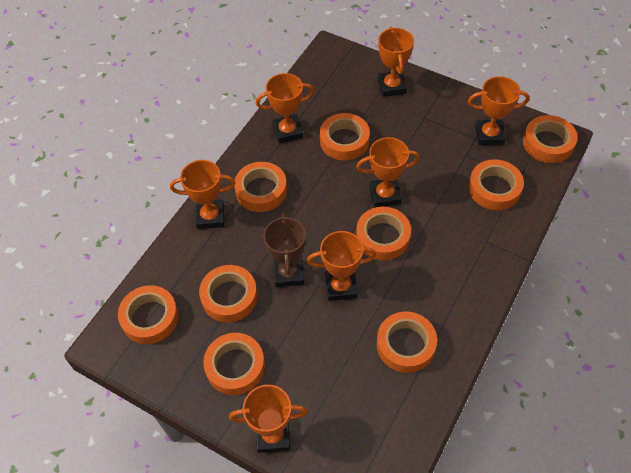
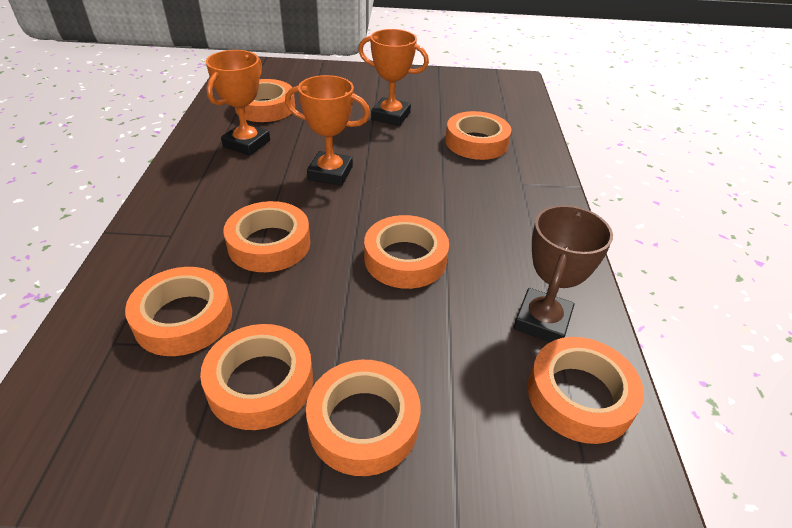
orange tape: 9 -> 8
orange trophy: 7 -> 3

